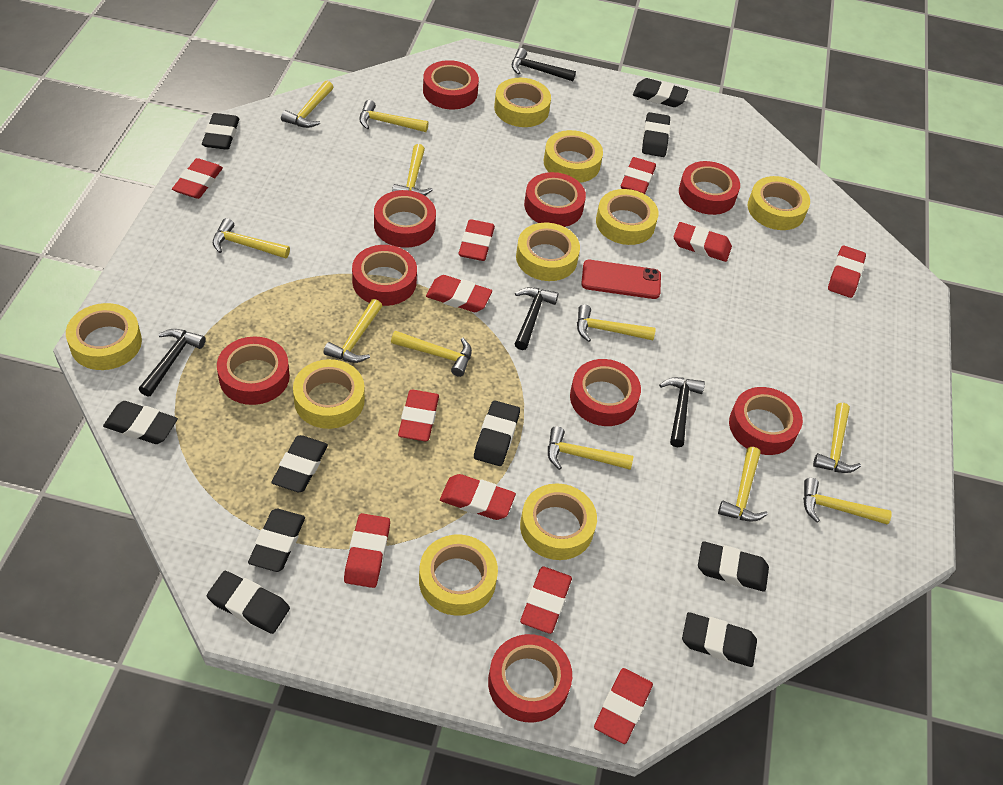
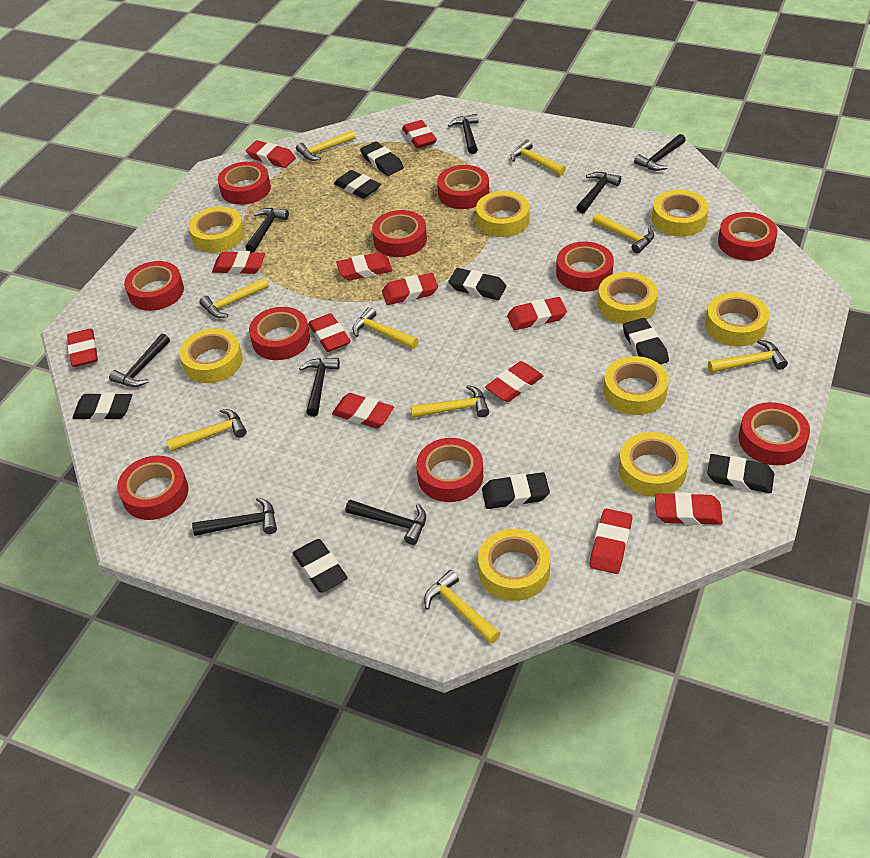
black eraser: 10 -> 8
black hammer: 4 -> 8
red eraser: 11 -> 12
red phone: 1 -> 0
red tape: 9 -> 10
yellow hammer: 11 -> 9

